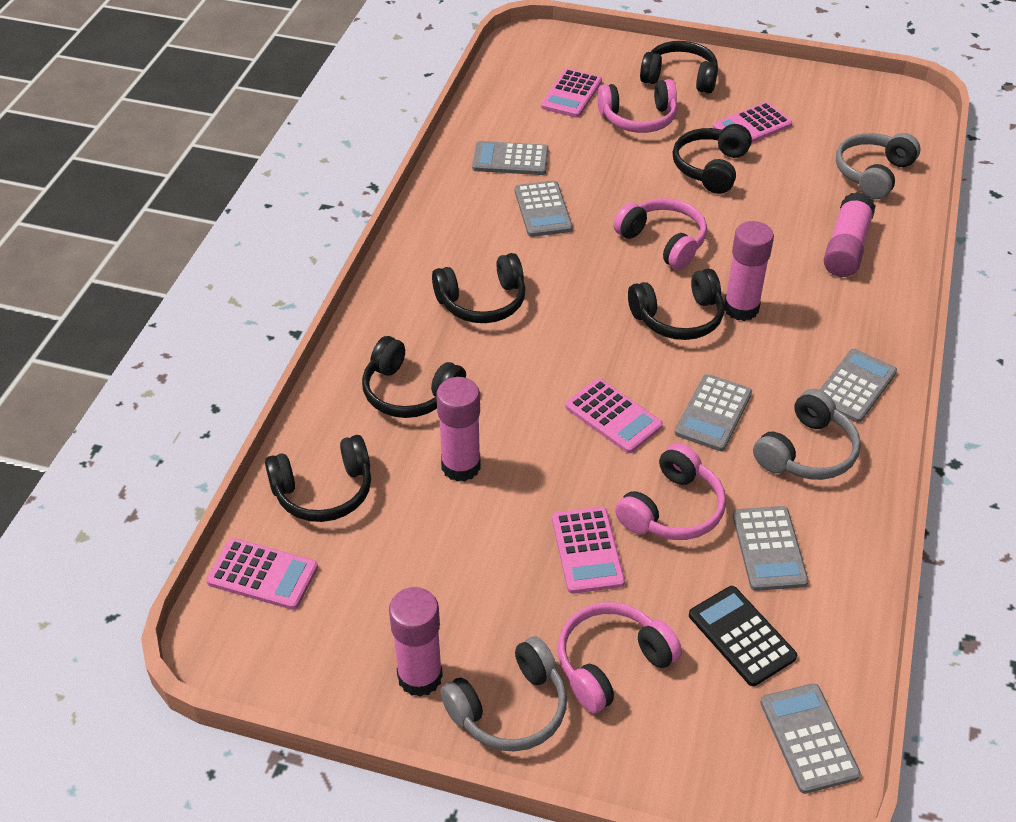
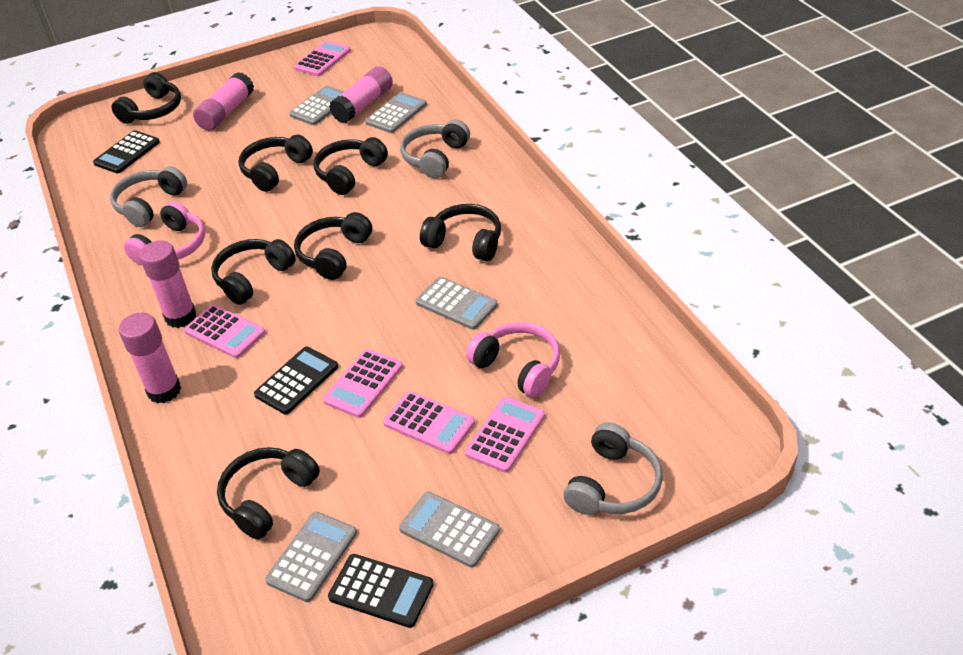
black calculator: 1 -> 3
black headphones: 6 -> 7
grey calculator: 6 -> 5
pink headphones: 4 -> 2

